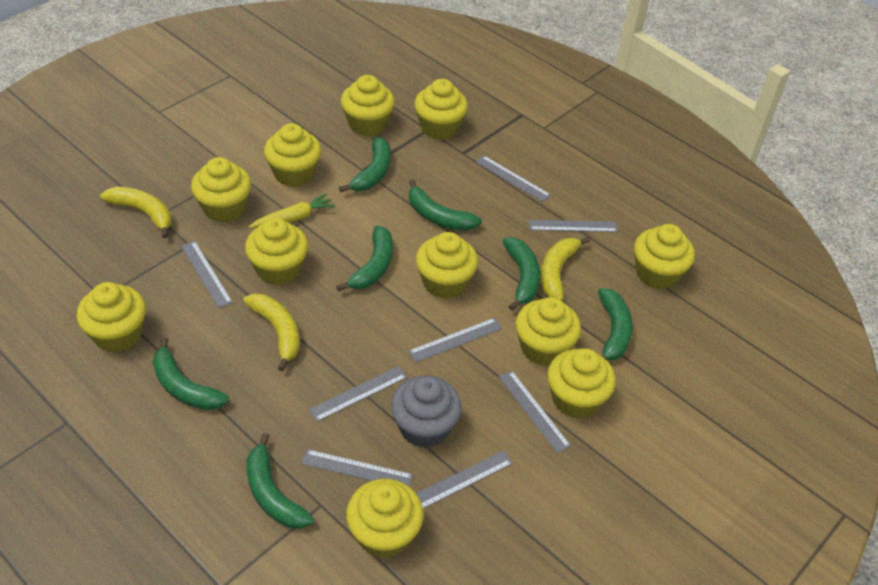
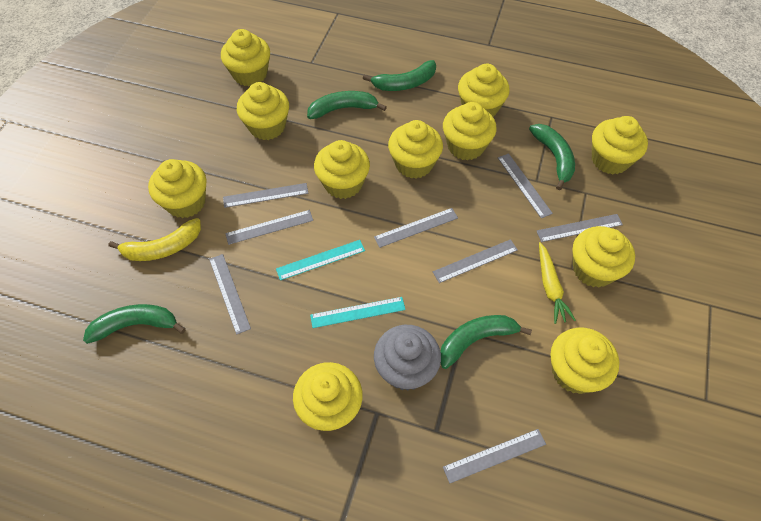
green banana: 7 -> 5
turquoise ruler: 0 -> 2
yellow banana: 3 -> 1

